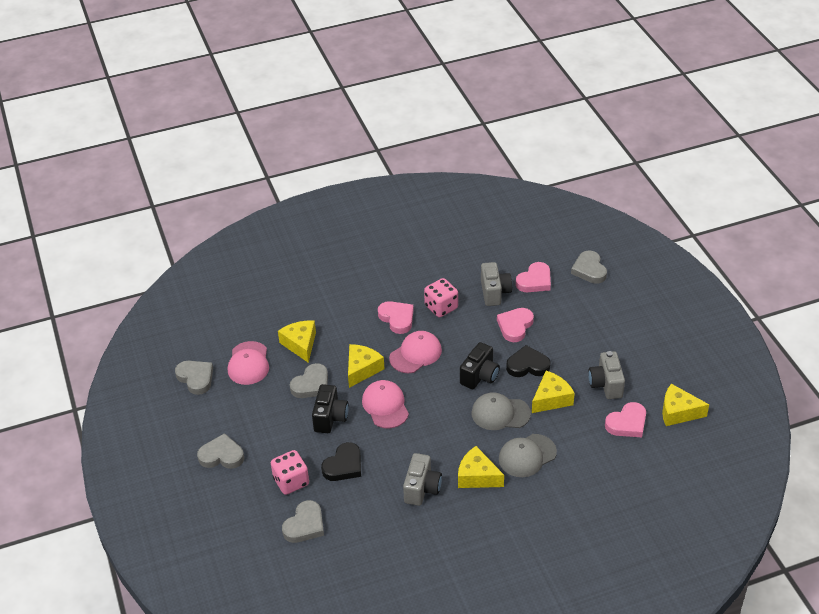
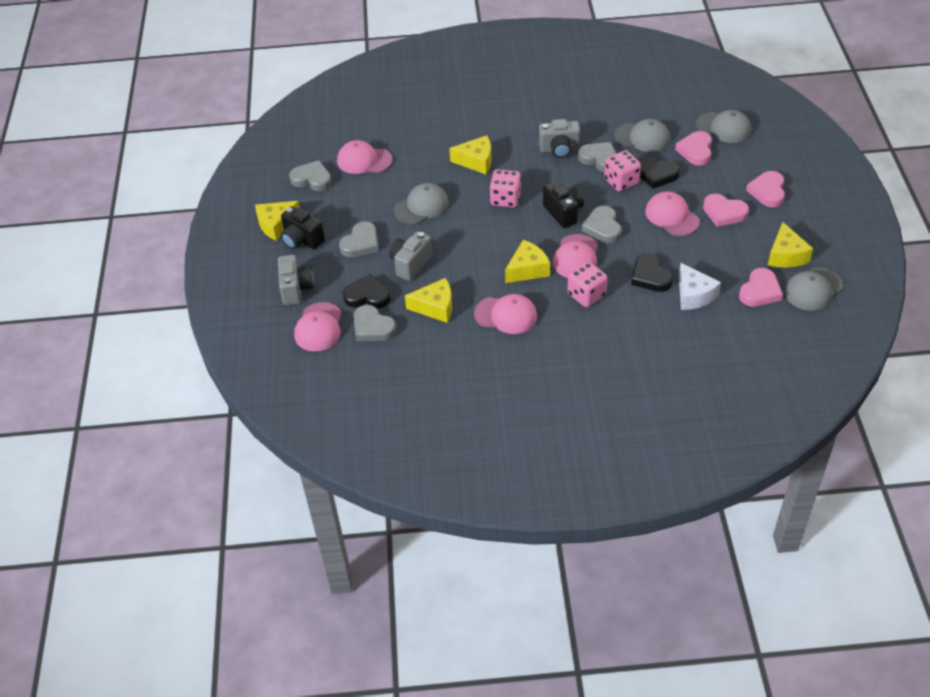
black heart: 2 -> 3
grey cap: 2 -> 4
pink cap: 3 -> 5
pink dice: 2 -> 3
white cheese: 0 -> 1

